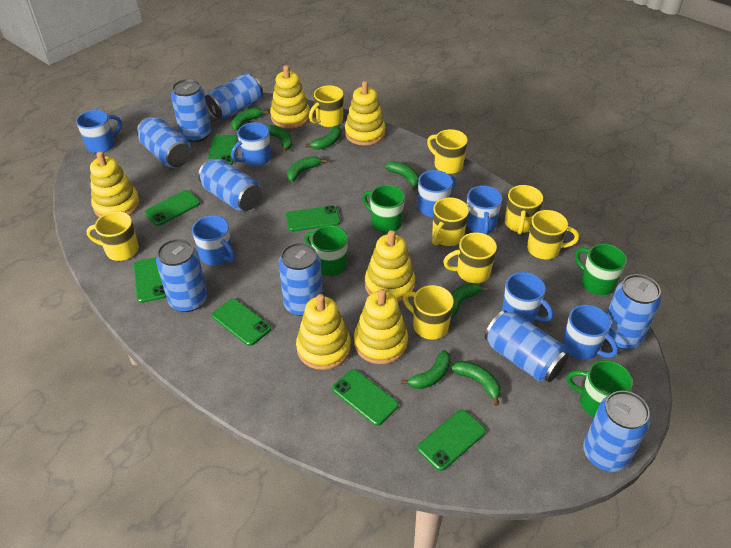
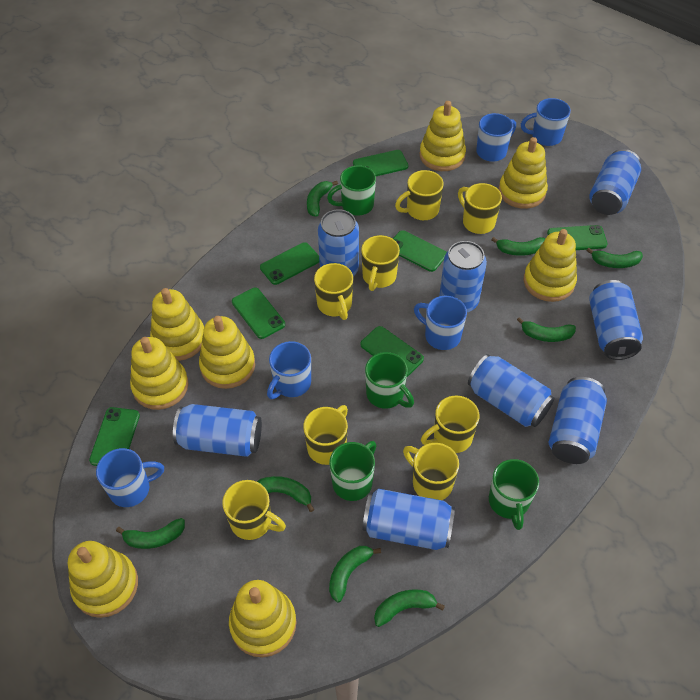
blue can: 9 -> 8
blue mug: 7 -> 5
yellow stacking toy: 6 -> 8

